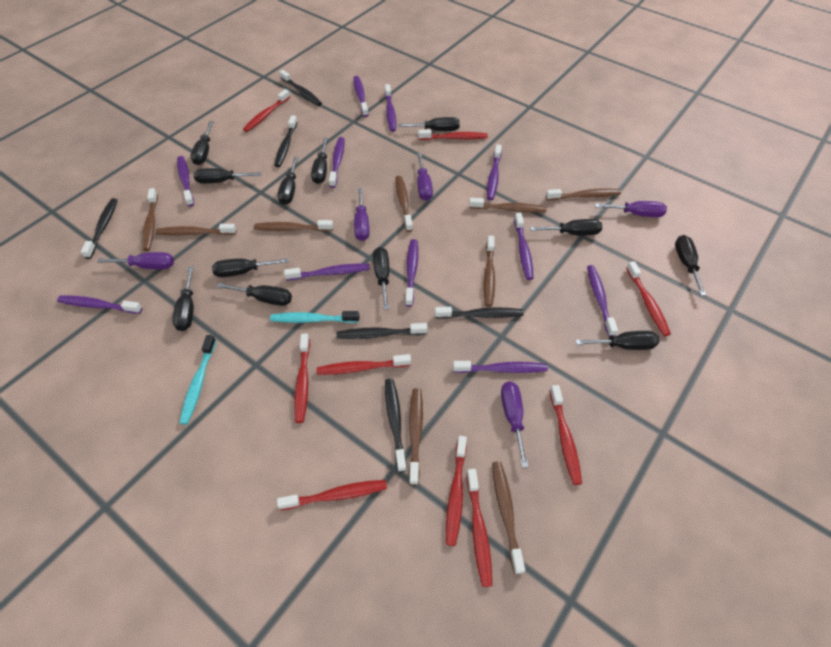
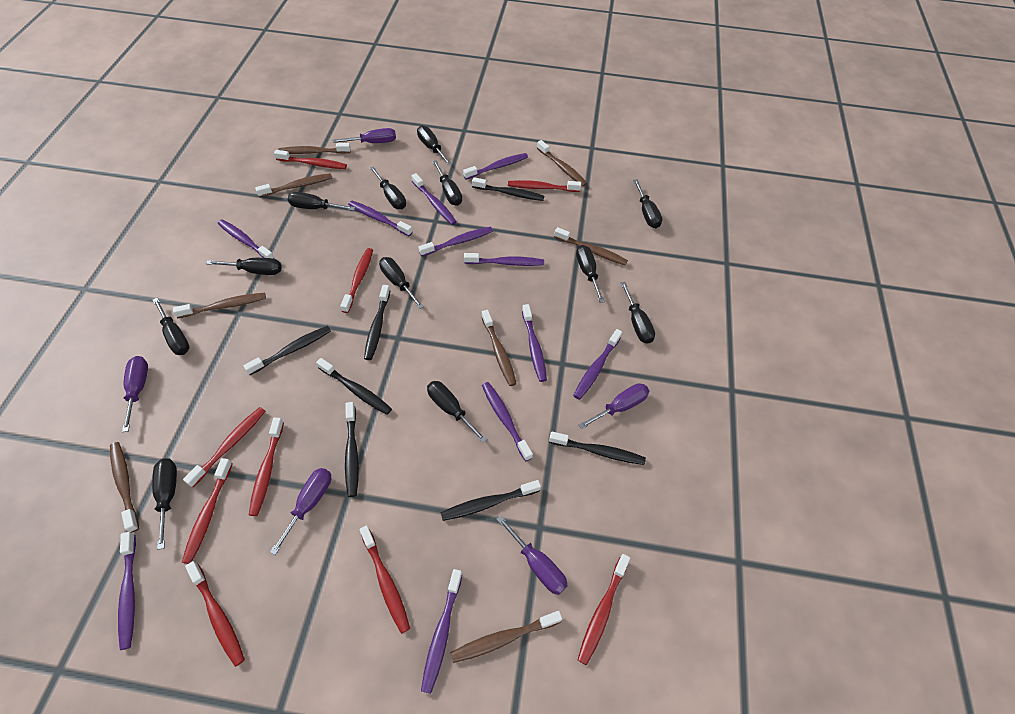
black toothbrush: 6 -> 7
brown toothbrush: 9 -> 8
turquoise toothbrush: 2 -> 0

